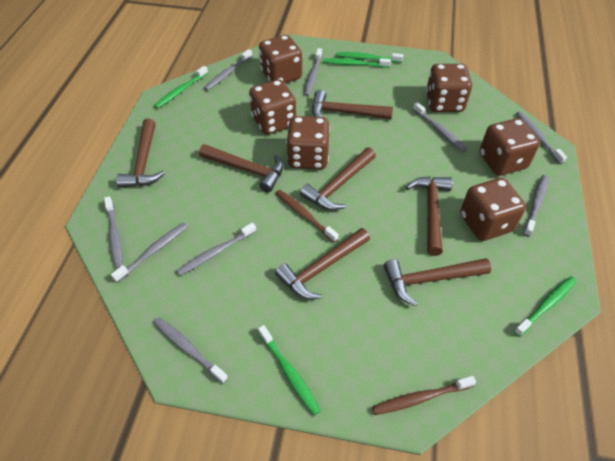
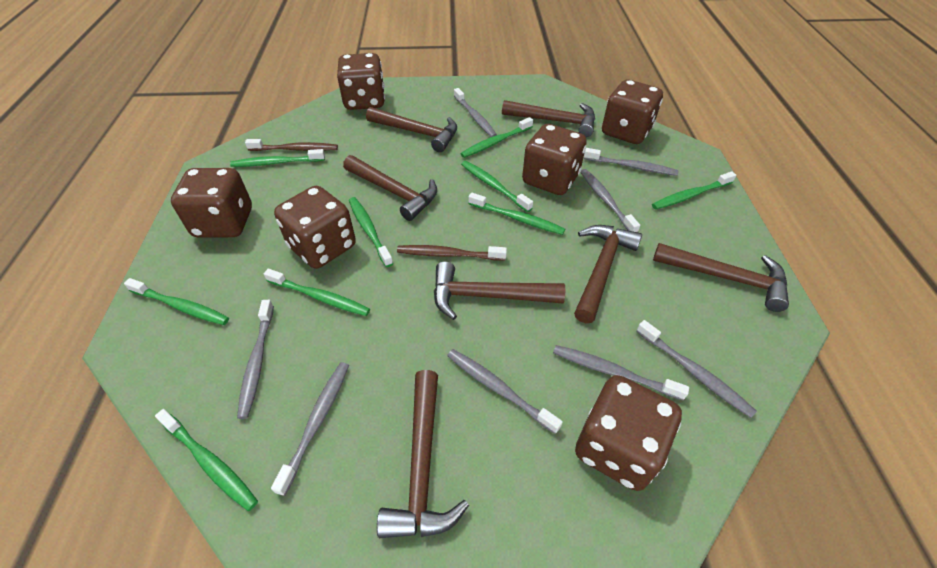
green toothbrush: 5 -> 9
grey toothbrush: 9 -> 8

